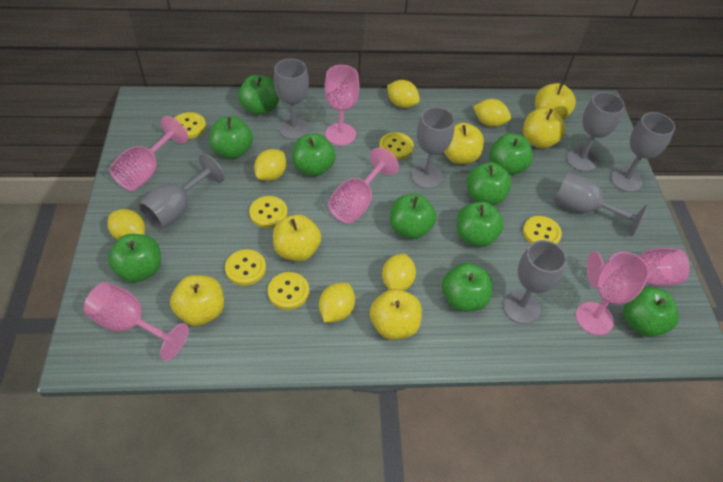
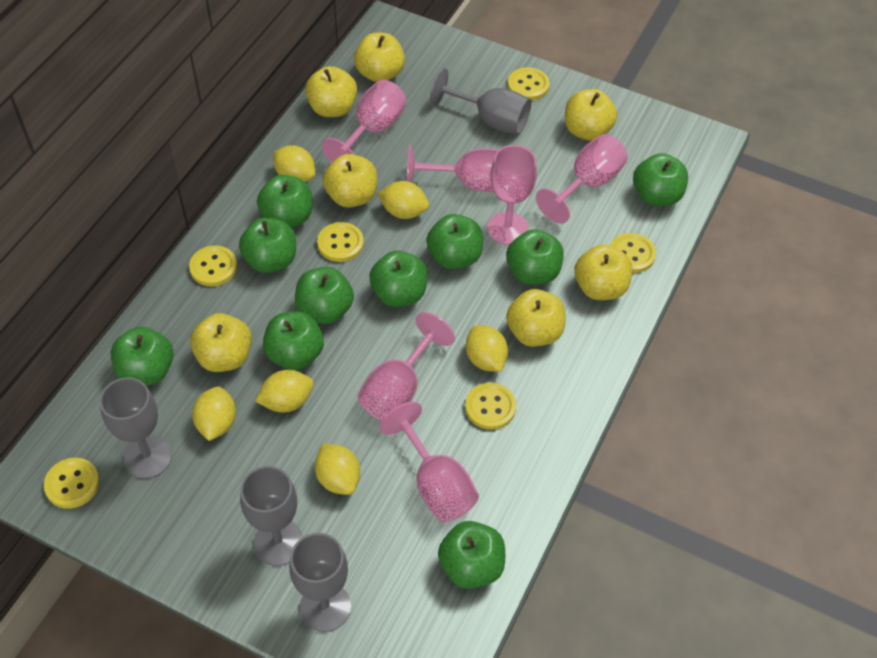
grey goblet: 7 -> 4
yellow apple: 6 -> 7

